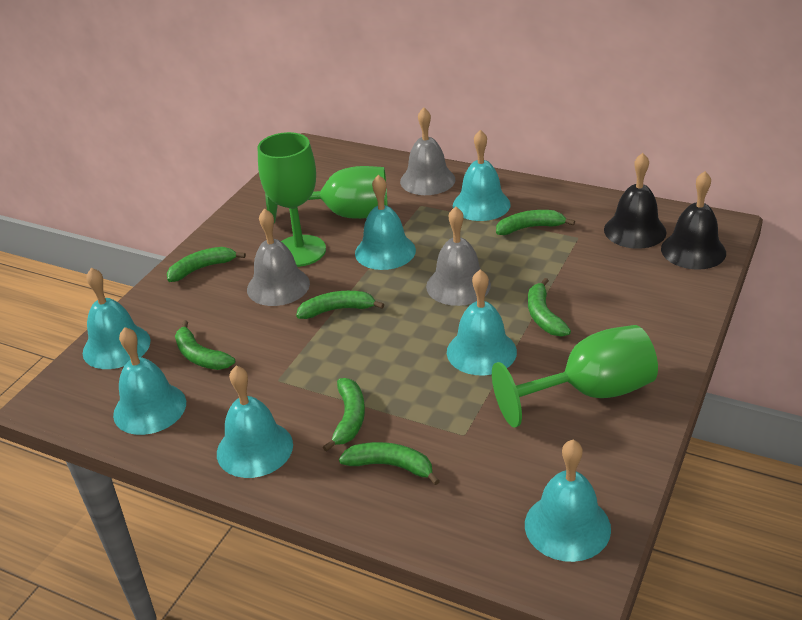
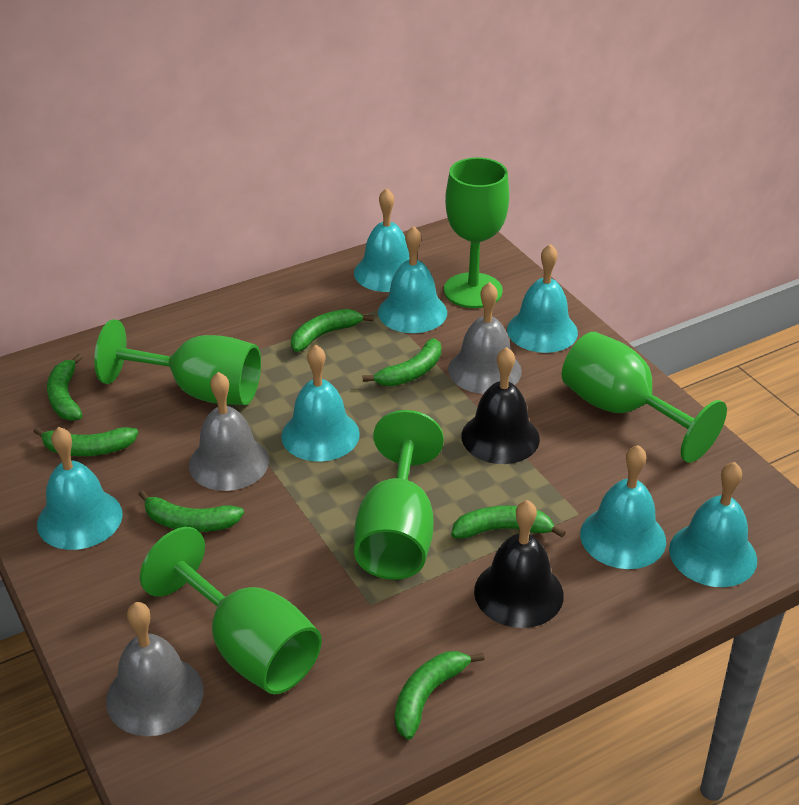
green goblet: 3 -> 5

